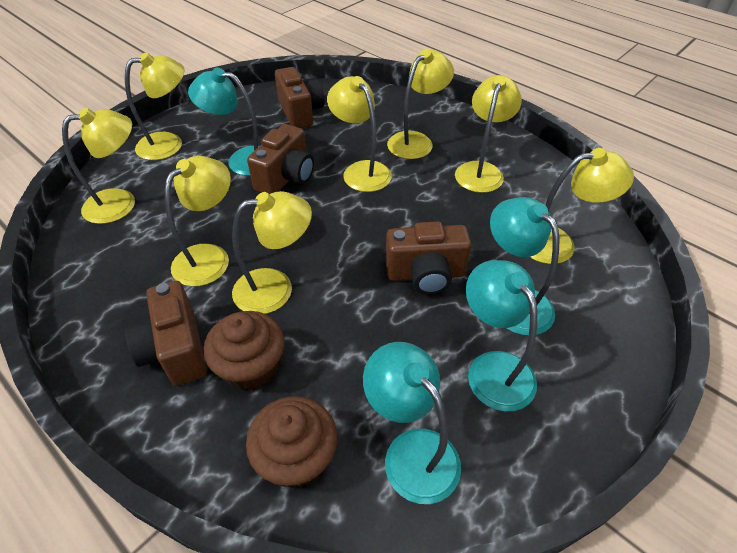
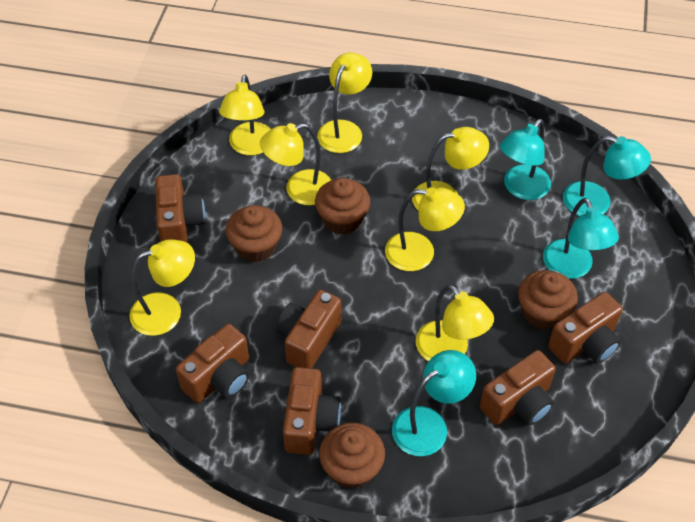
brown camera: 4 -> 6
brown cupcake: 2 -> 4
yellow lamp: 8 -> 7

